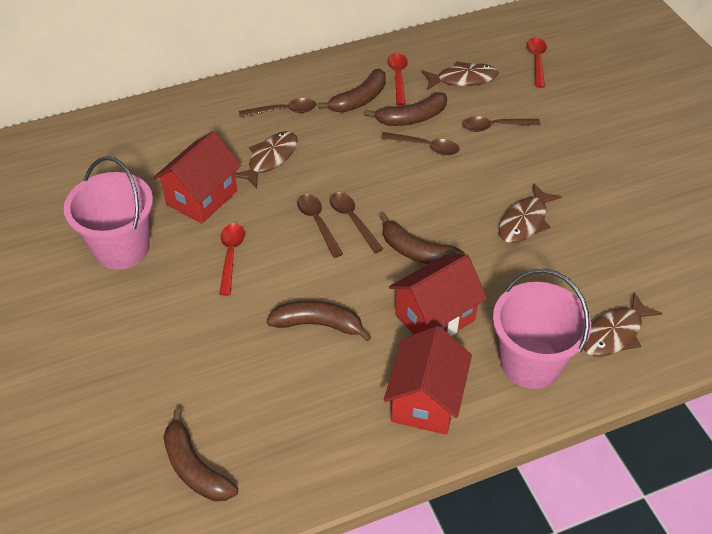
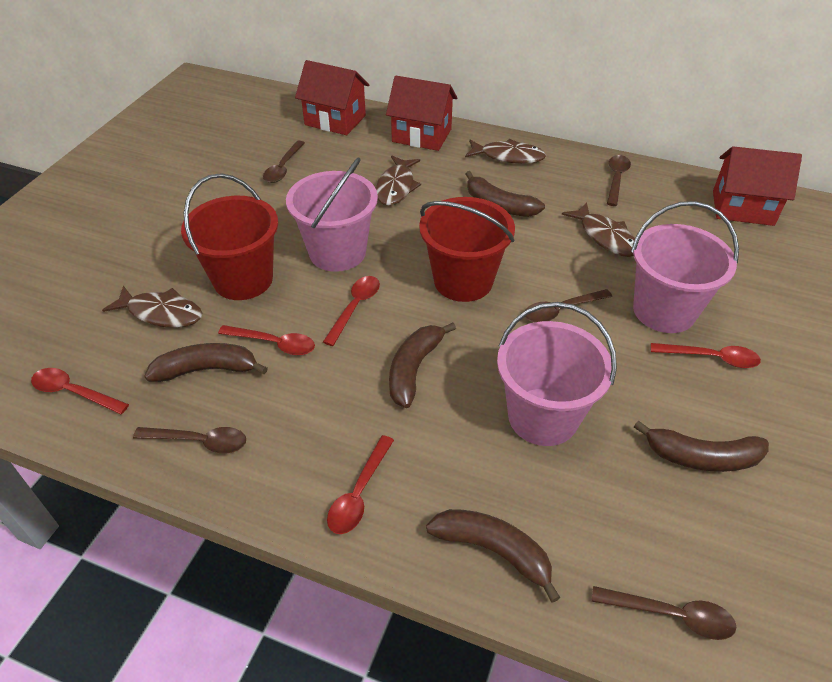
pink bucket: 2 -> 3
red bucket: 0 -> 2
red spoon: 3 -> 5

